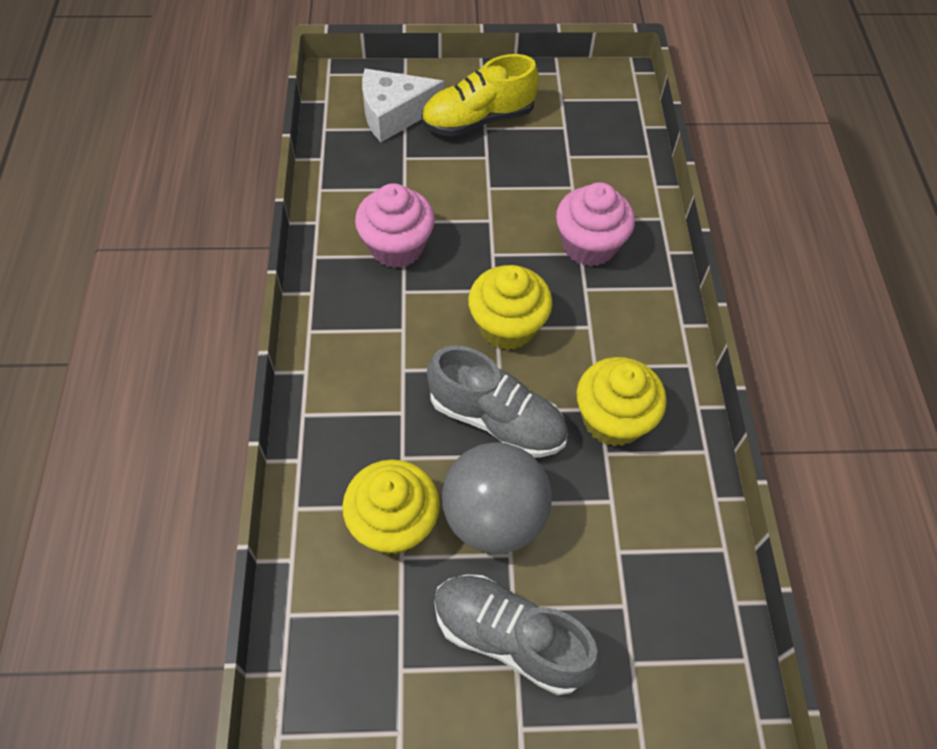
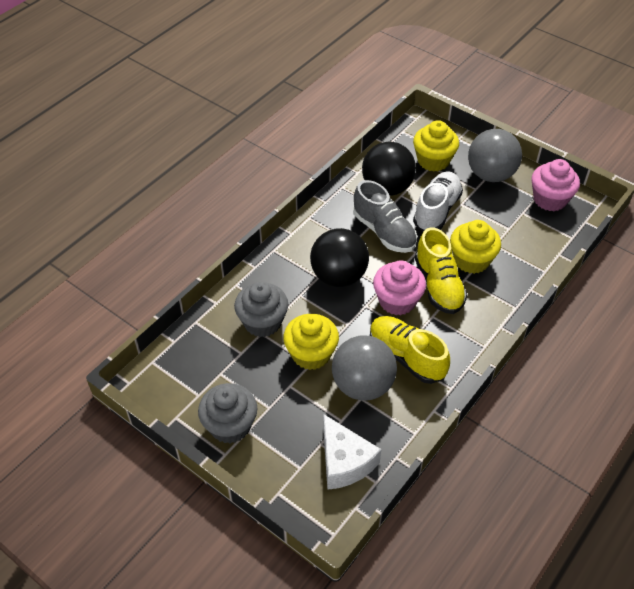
black ball: 0 -> 2
grey ball: 1 -> 2
grey cupcake: 0 -> 2
grey shoe: 2 -> 1
white shoe: 0 -> 1
yellow shoe: 1 -> 2

